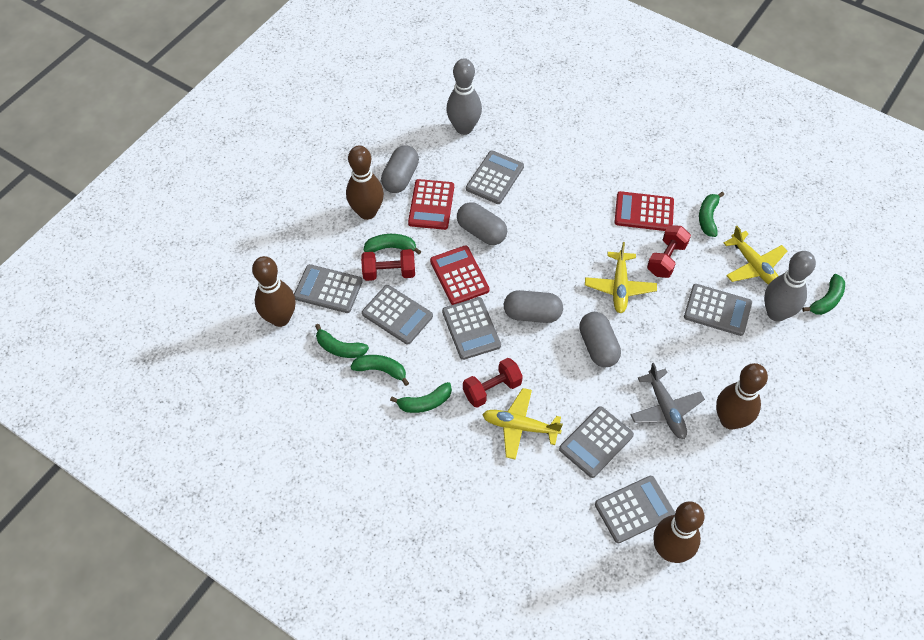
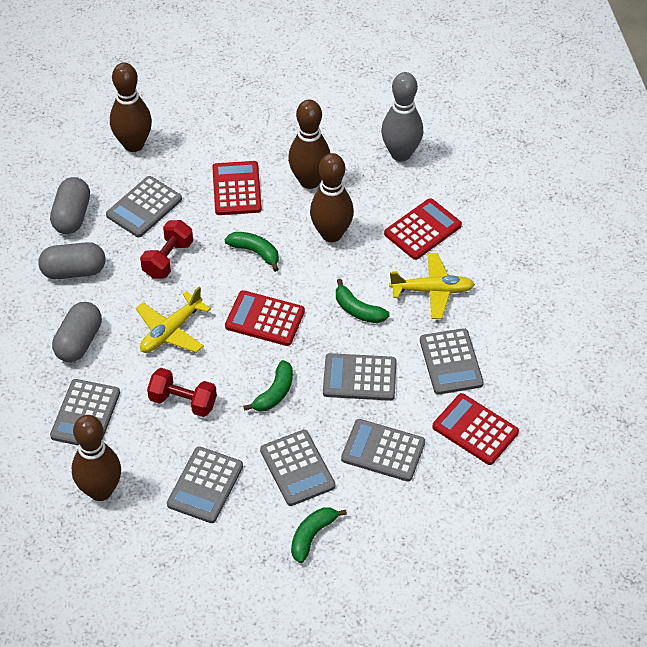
green banana: 6 -> 4
grey bowling pin: 2 -> 1
grey capsule: 4 -> 3
grey plane: 1 -> 0
red calculator: 3 -> 4
red dumbbell: 3 -> 2
yellow plane: 3 -> 2

